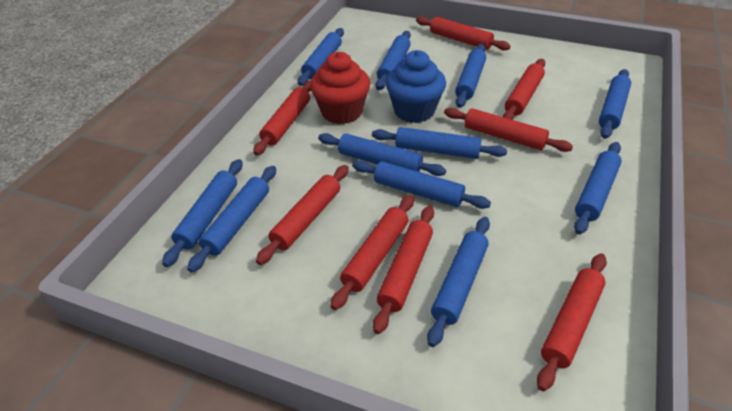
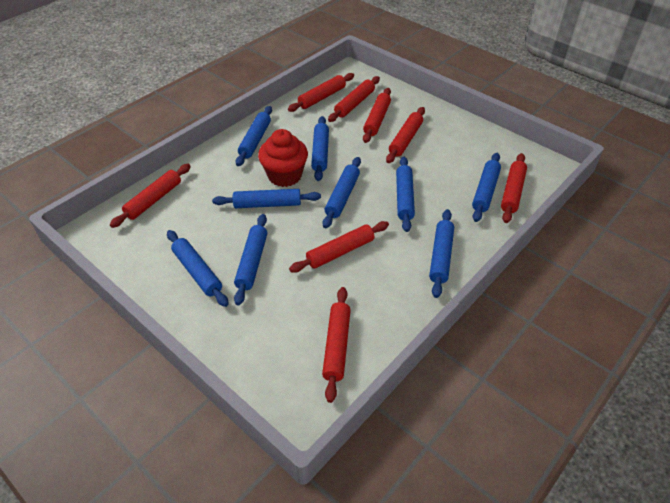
blue cupcake: 1 -> 0
blue rolling pin: 11 -> 9

